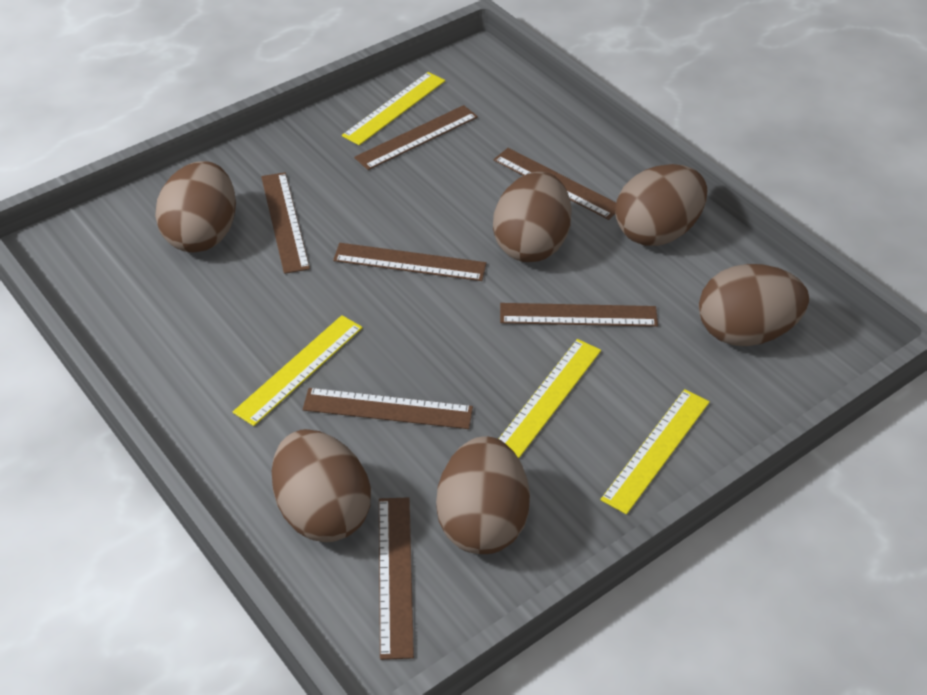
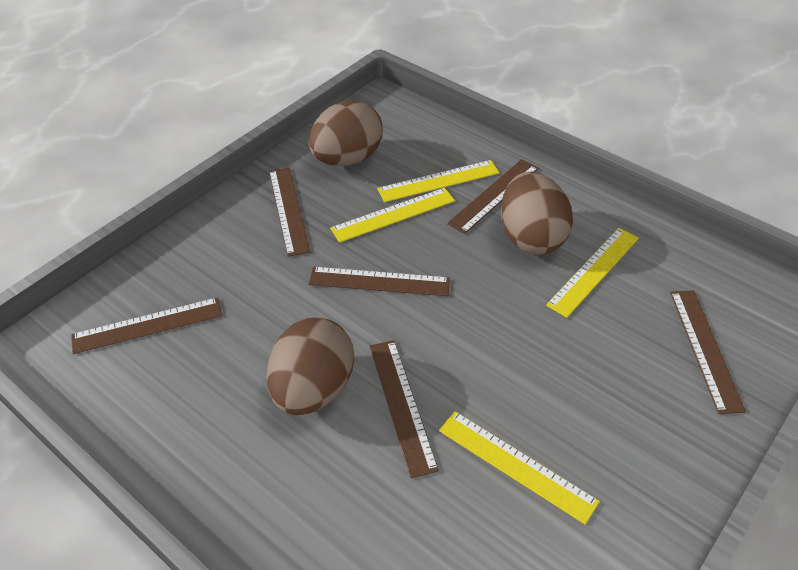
brown egg: 6 -> 3
brown ruler: 7 -> 6

